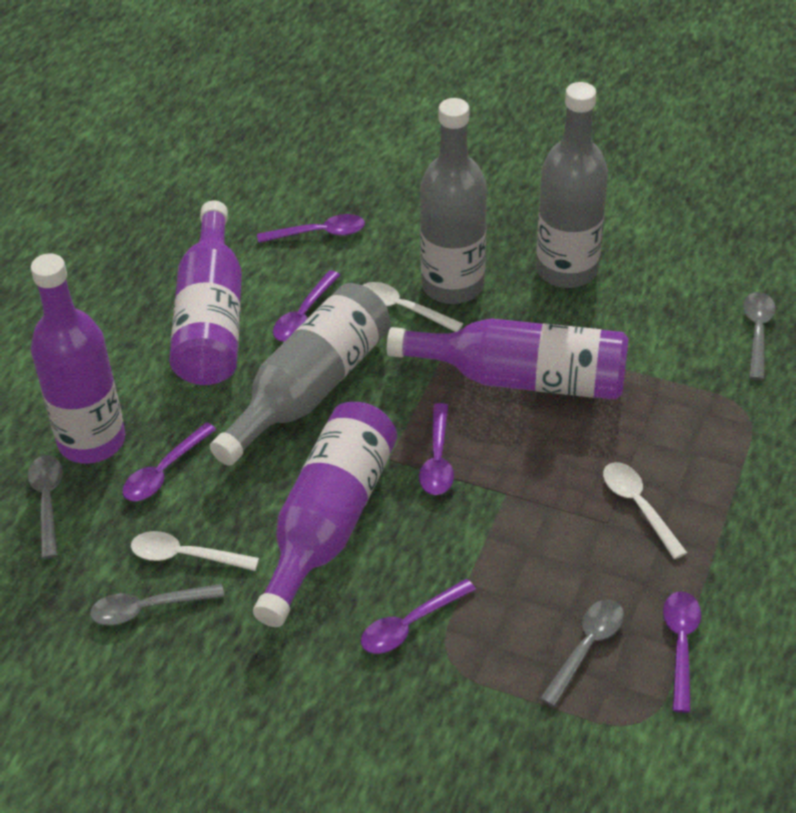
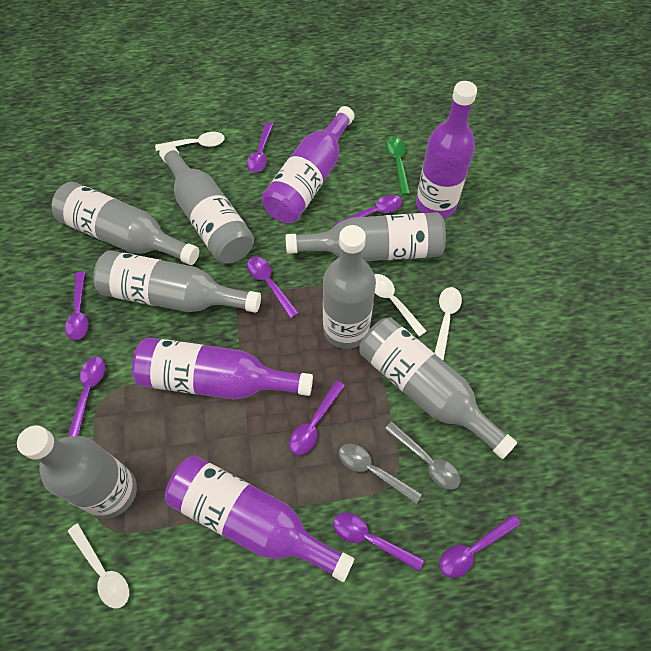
green spoon: 0 -> 1
grey bottle: 3 -> 7
grey spoon: 4 -> 2
purple spoon: 6 -> 8
white spoon: 3 -> 4

